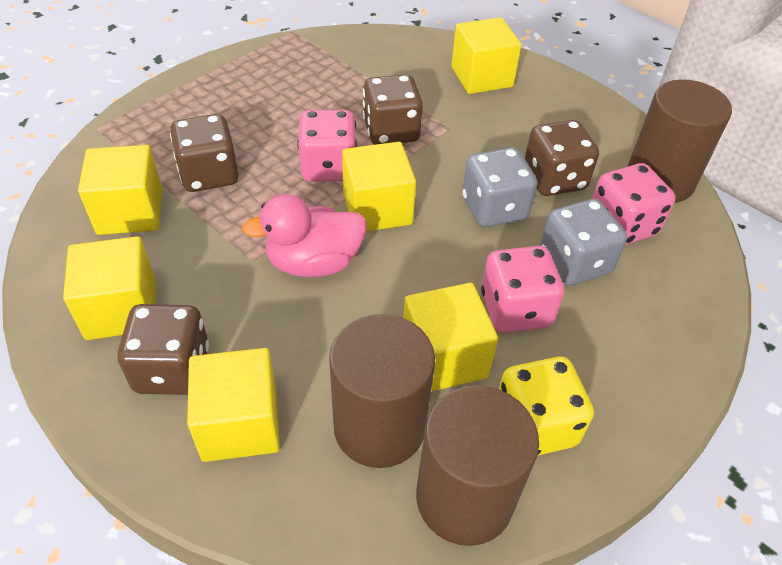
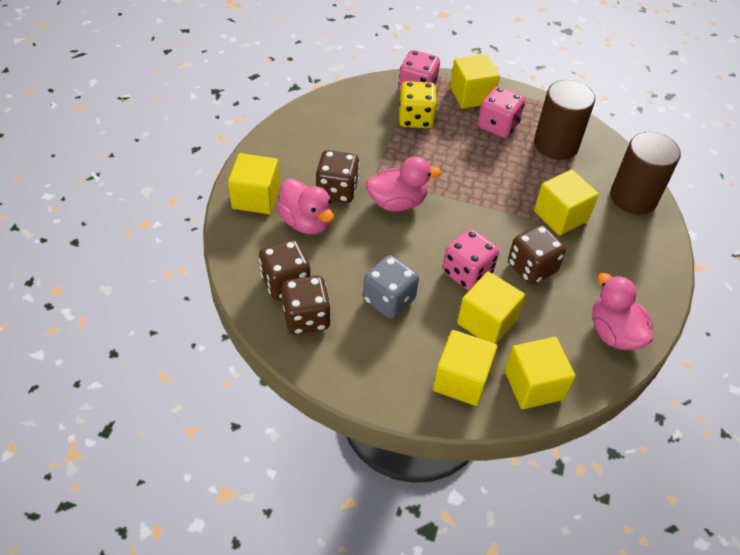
brown cylinder: 3 -> 2
grey dice: 2 -> 1
pink duck: 1 -> 3

